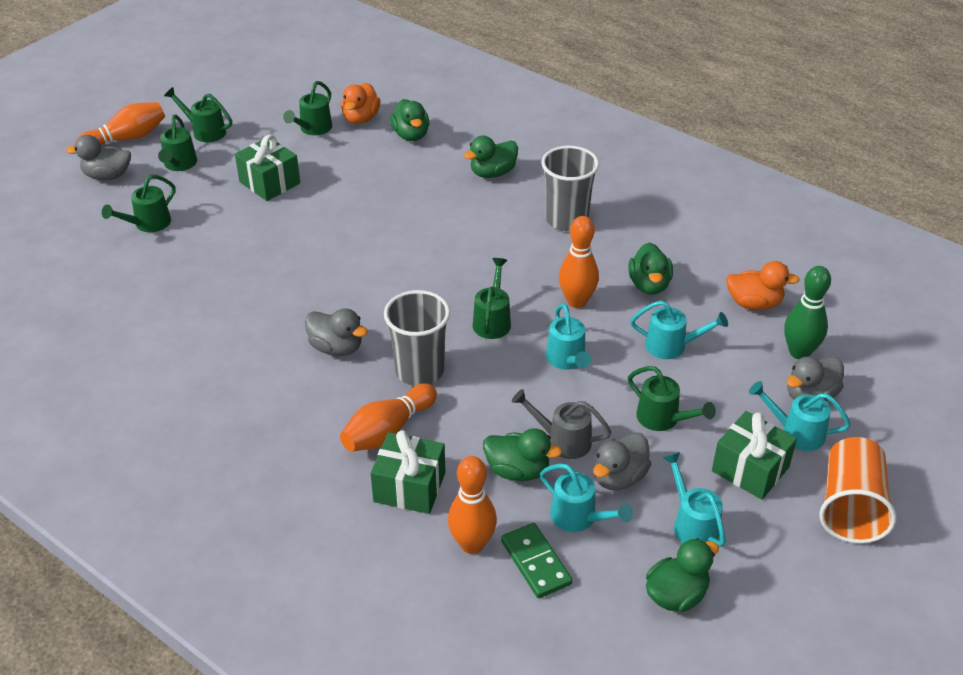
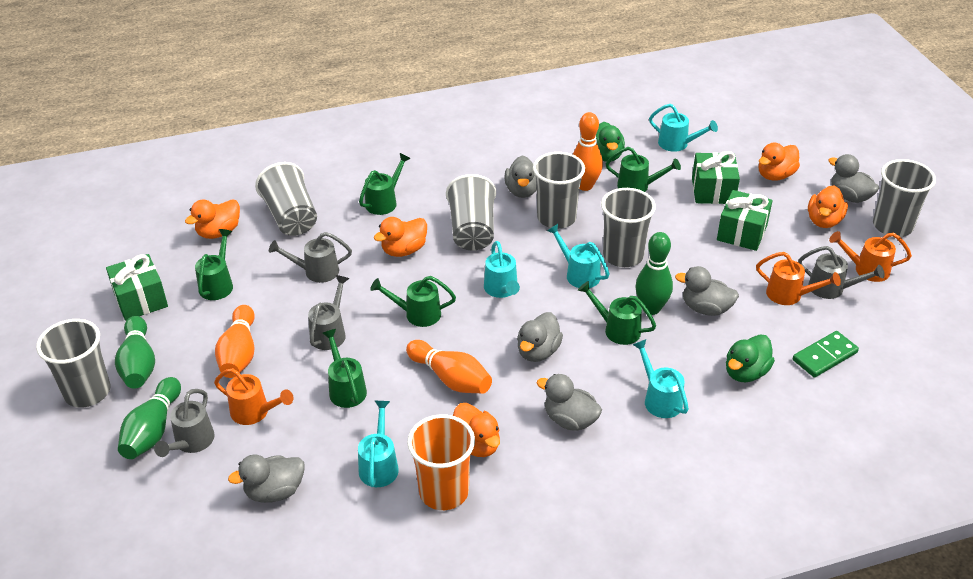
green bowling pin: 1 -> 3
green duck: 5 -> 2
grey cup: 2 -> 6
grey duck: 4 -> 6
grey watering can: 1 -> 4
orange bowling pin: 4 -> 3
orange duck: 2 -> 5
orange watering can: 0 -> 3

